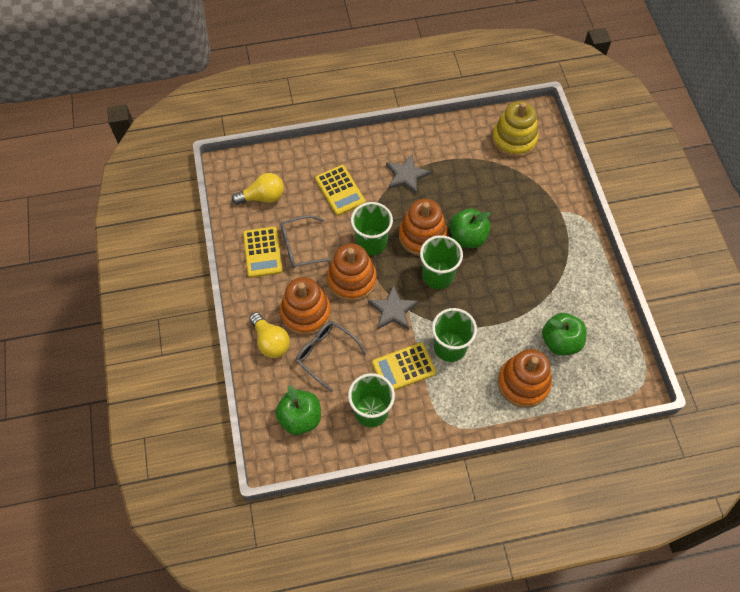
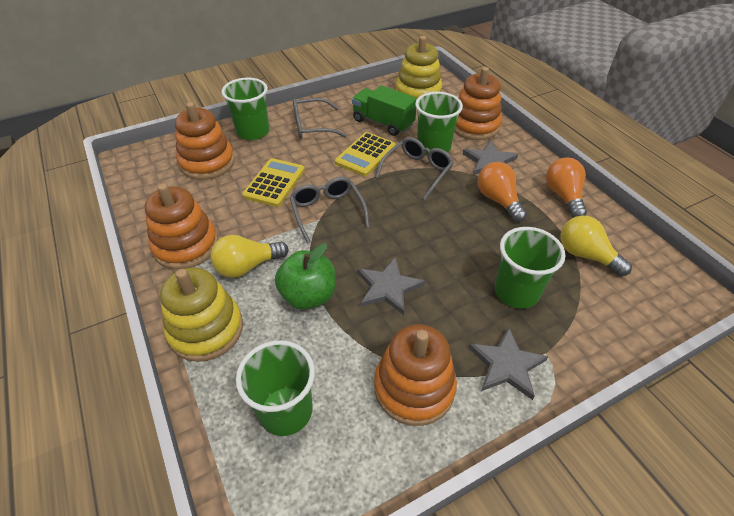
green apple: 3 -> 1
green truck: 0 -> 1
grey glasses: 2 -> 3
grey star: 2 -> 3
orange light bulb: 0 -> 2
yellow calculator: 3 -> 2
yellow stacking toy: 1 -> 2

